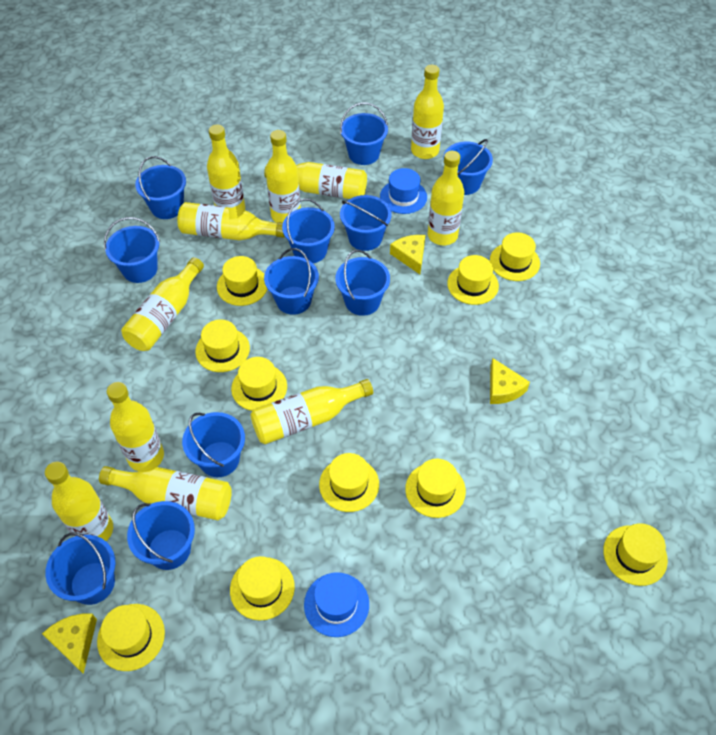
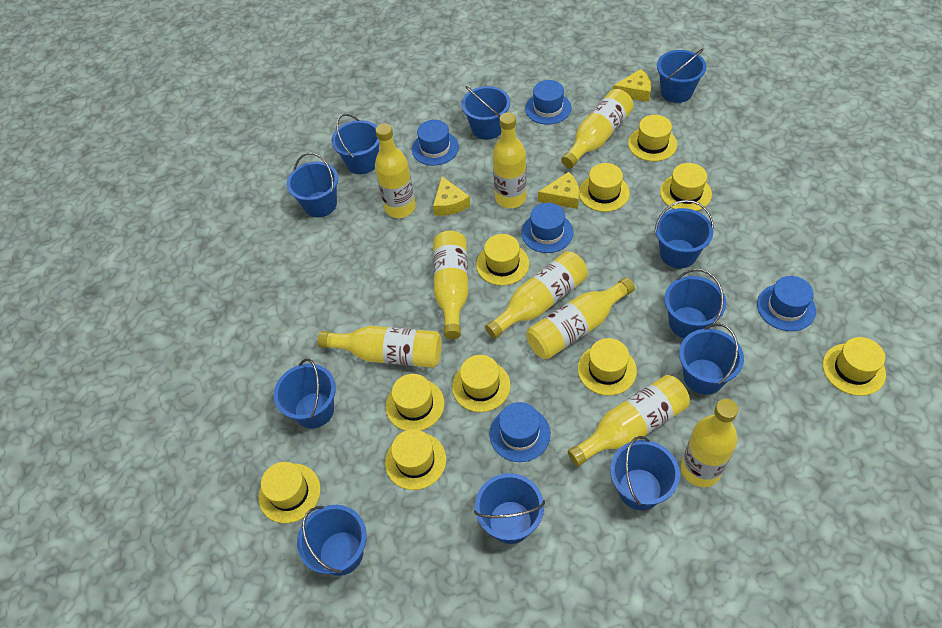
blue hat: 2 -> 5
yellow bottle: 11 -> 9

